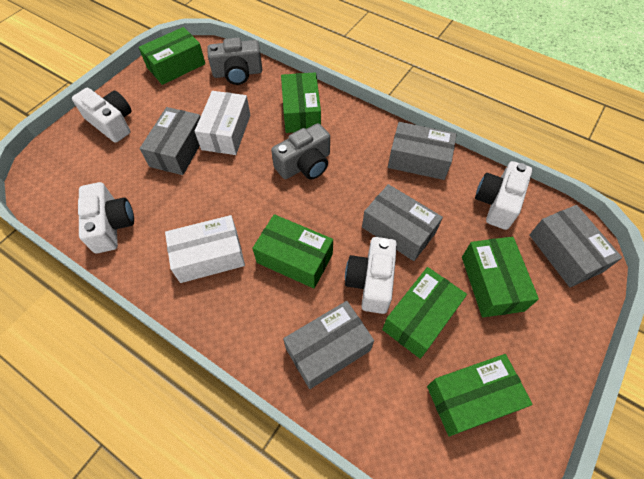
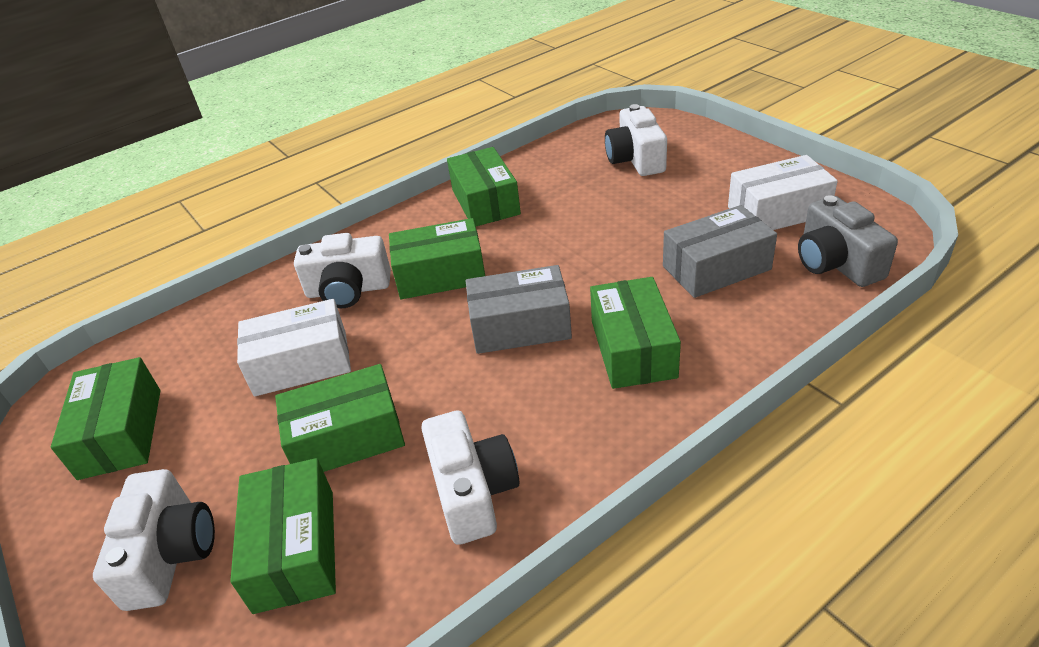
grey box: 5 -> 2
grey camera: 2 -> 1

